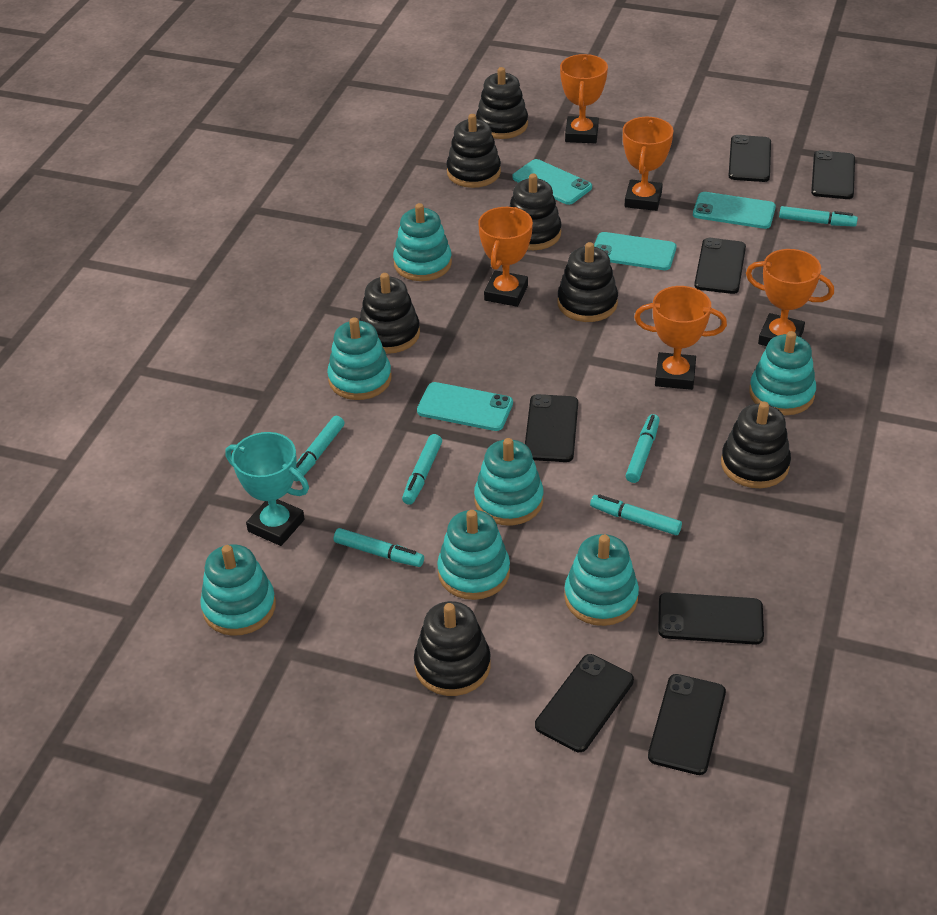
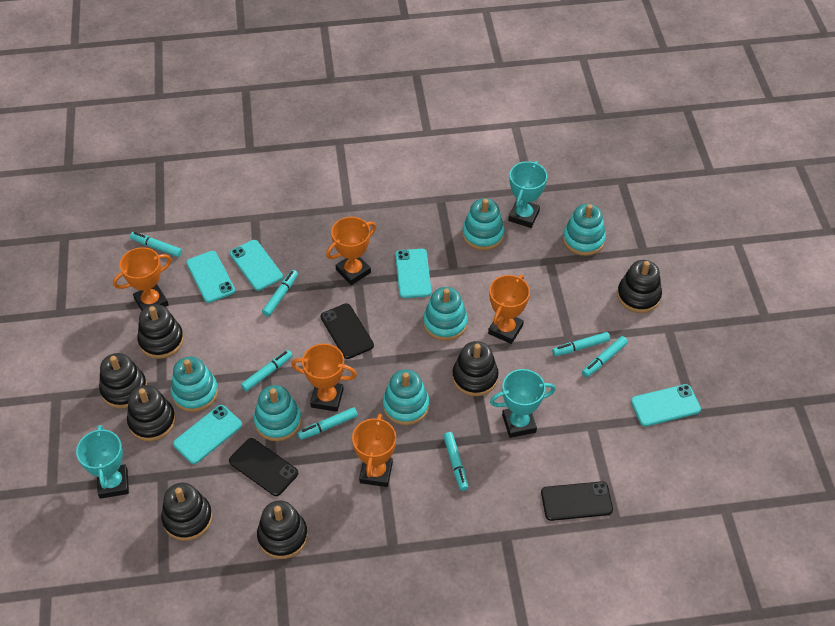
black phone: 7 -> 3
turquoise marker: 6 -> 7
turquoise phone: 4 -> 5
turquoise stacking toy: 7 -> 6
turquoise trophy: 1 -> 3

